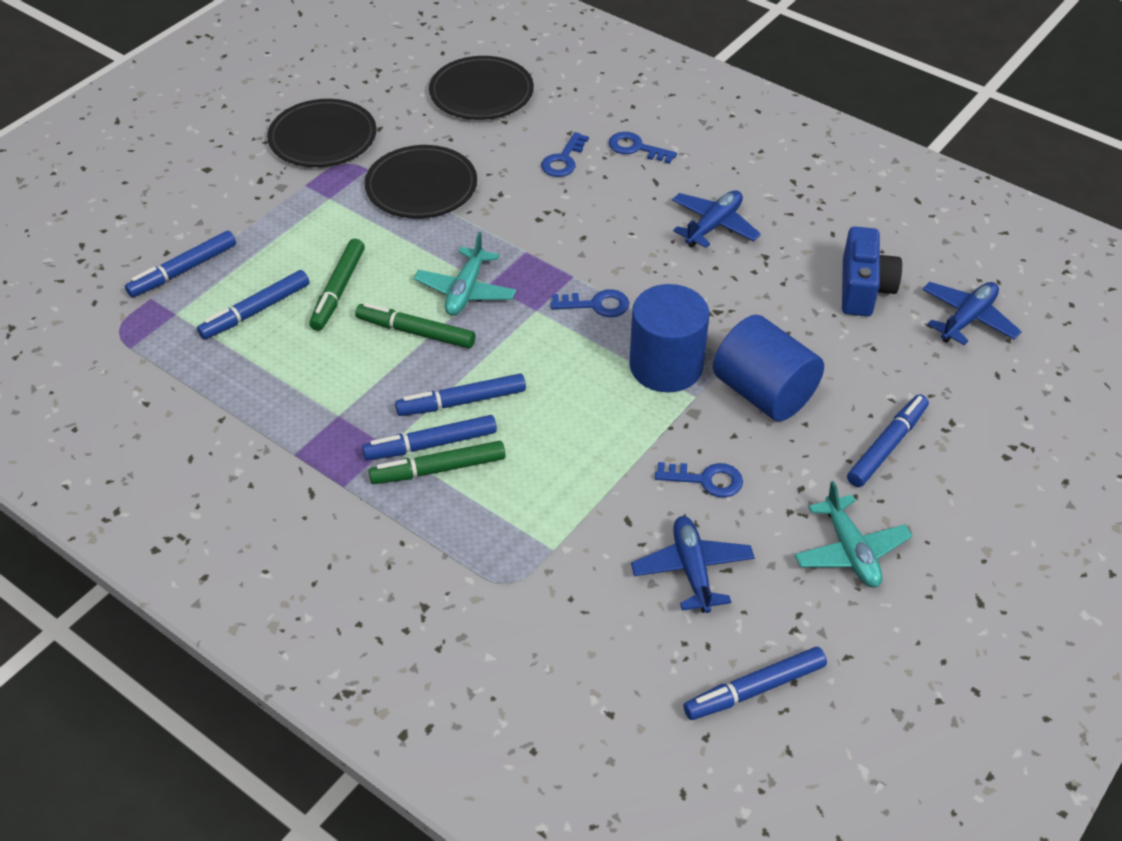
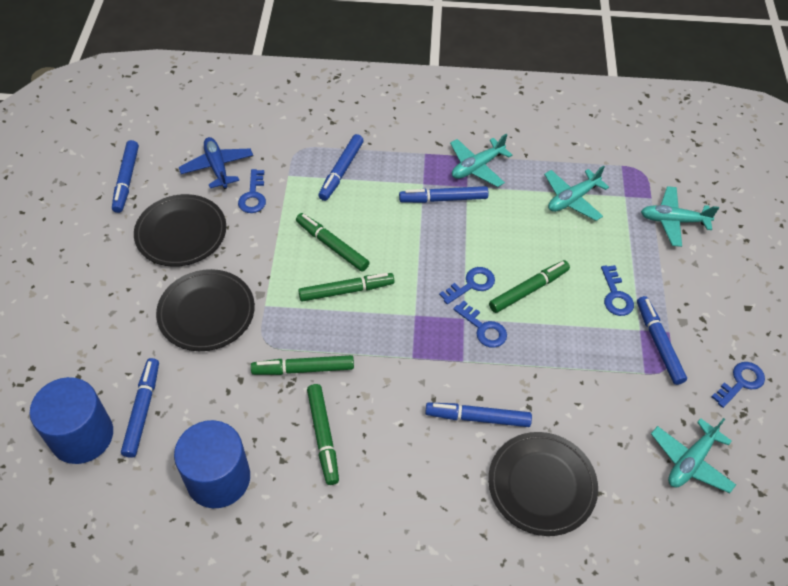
blue camera: 1 -> 0
blue key: 4 -> 5
blue plane: 3 -> 1
green marker: 3 -> 5
turquoise plane: 2 -> 4

